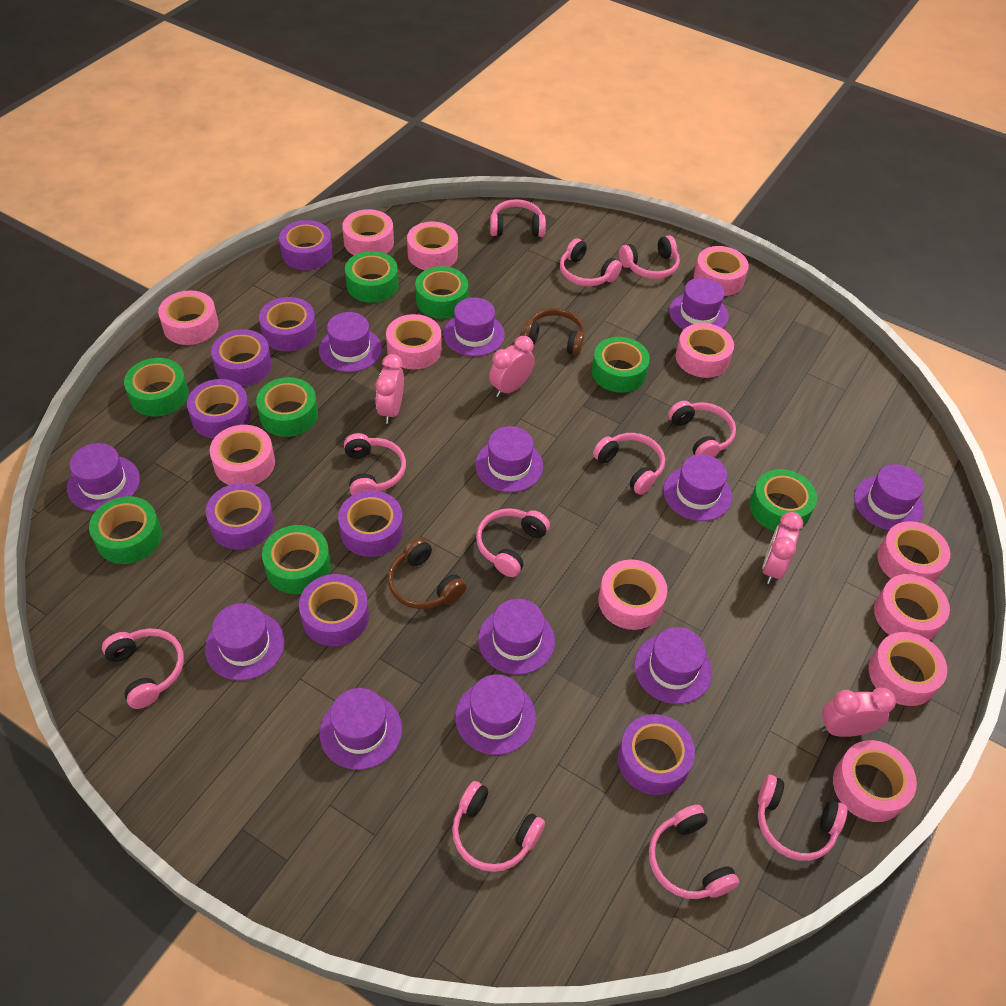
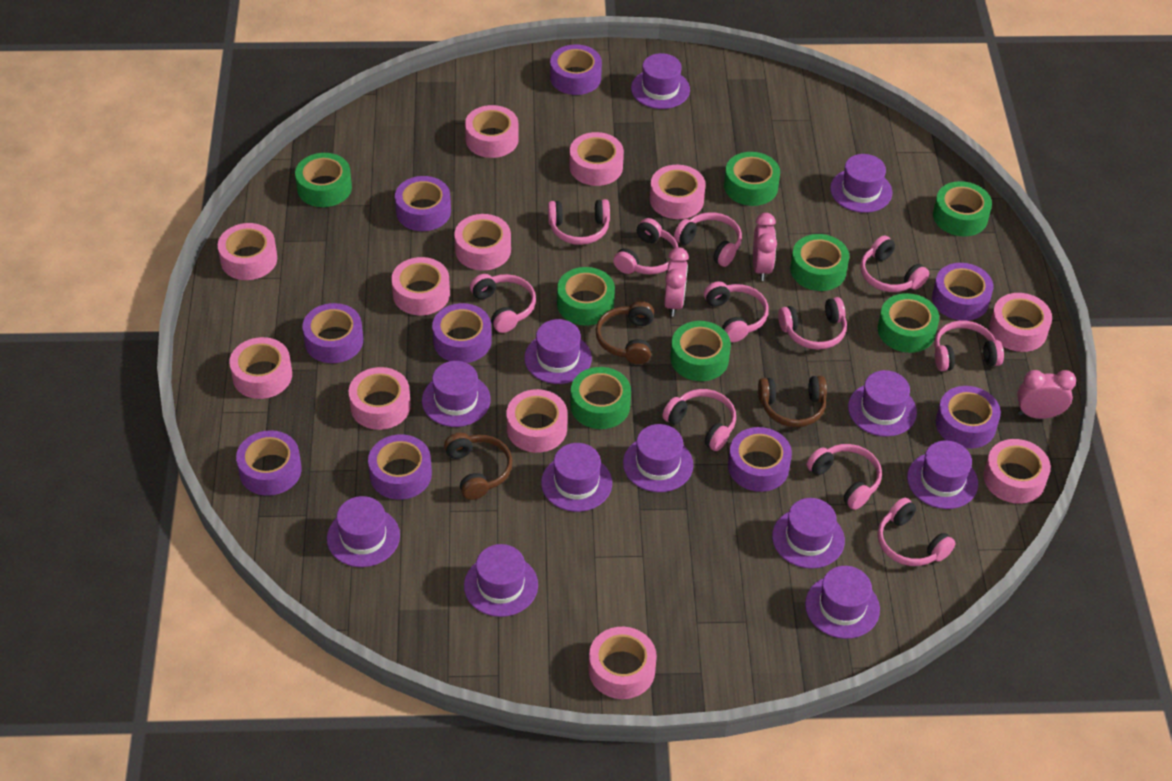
brown headphones: 2 -> 3
pink clock: 4 -> 3
purple tape: 8 -> 9

